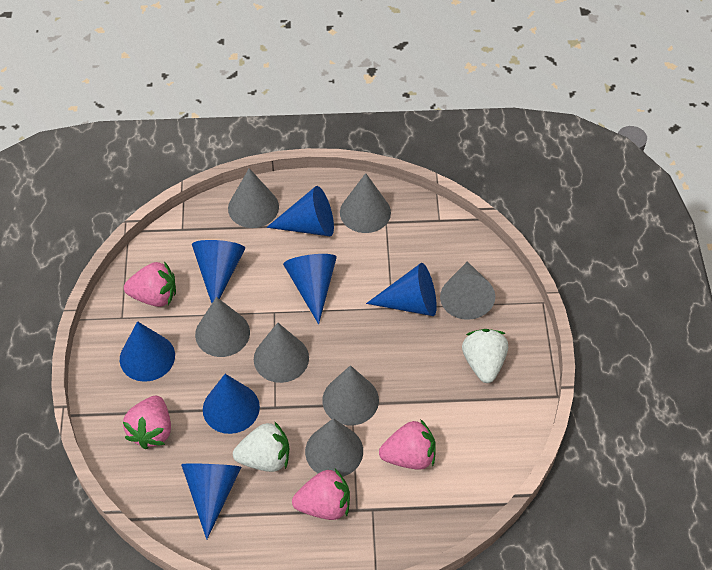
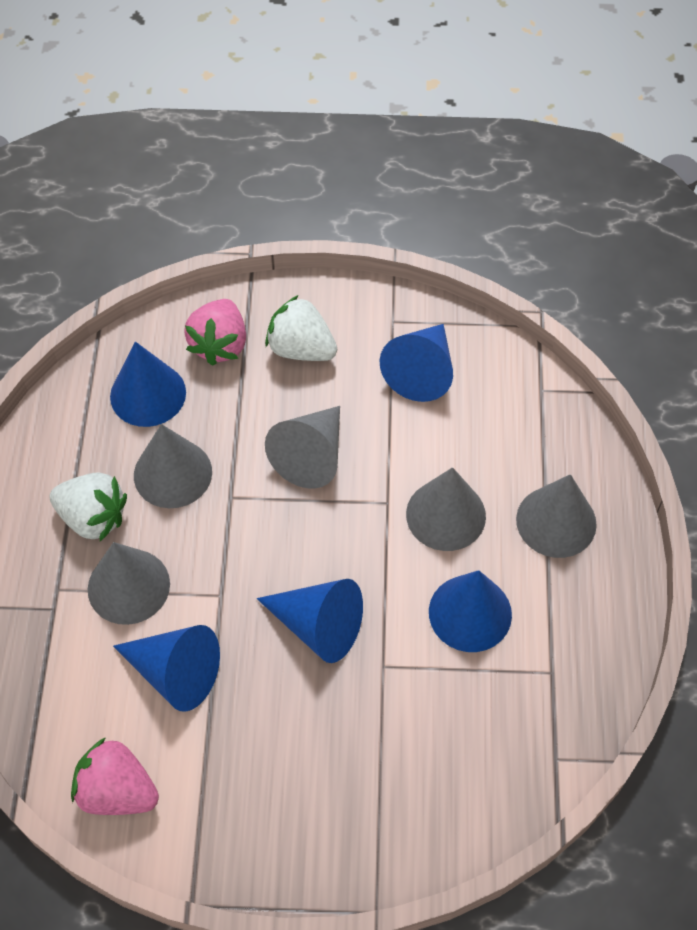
blue cone: 7 -> 5
grey cone: 7 -> 5
pink strawberry: 4 -> 2

